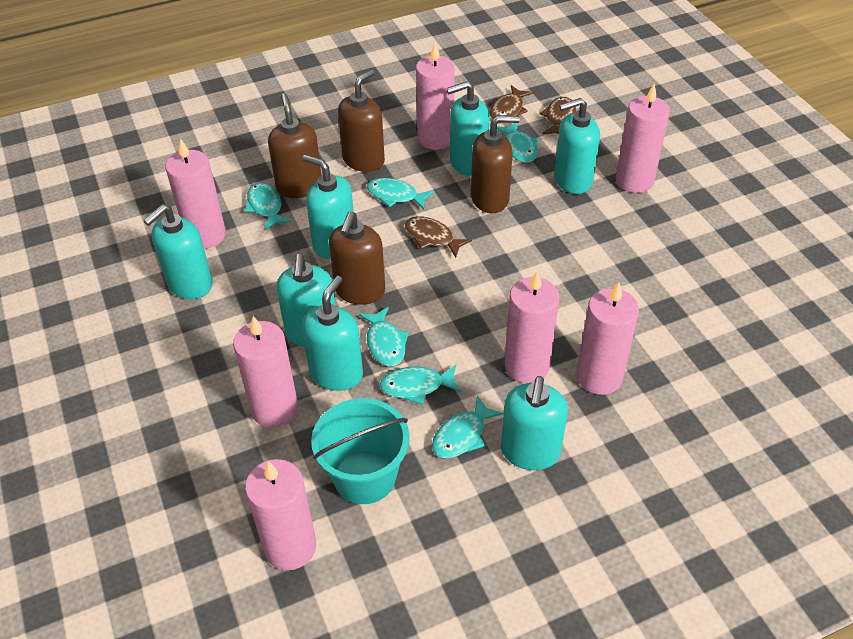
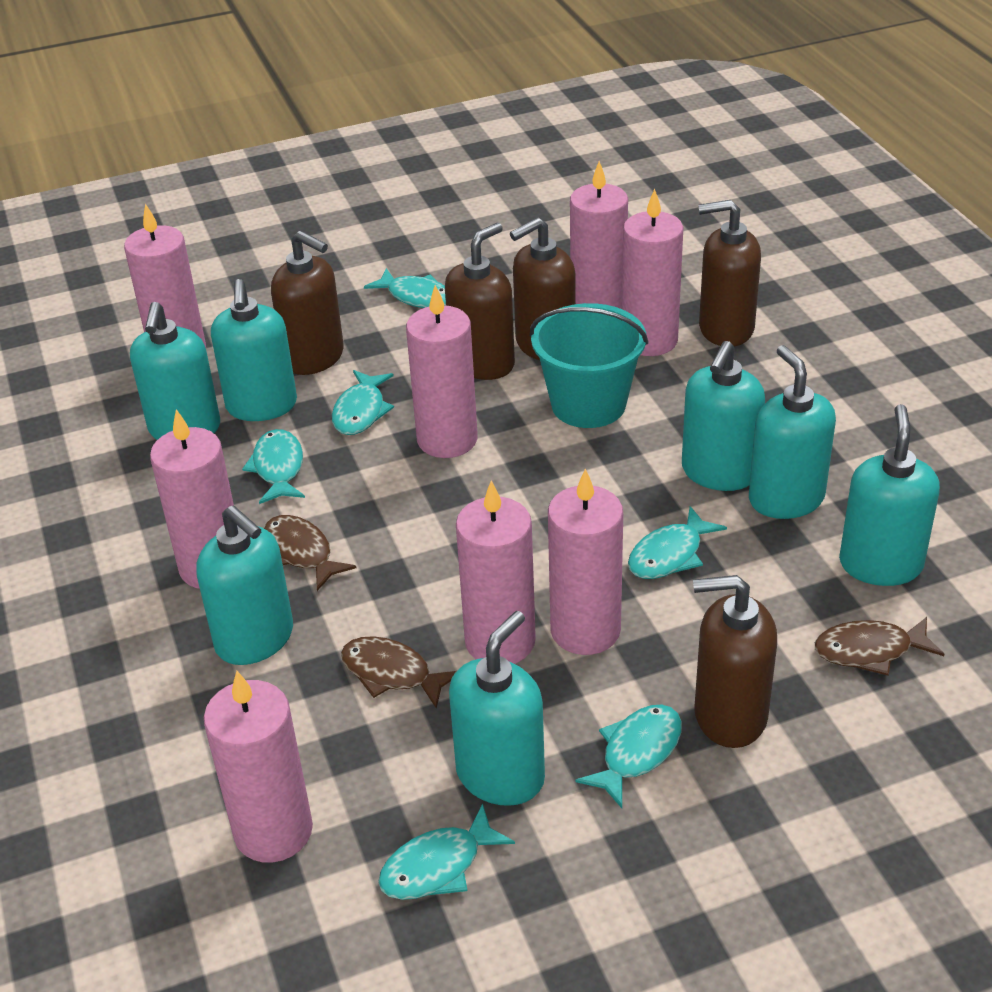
brown soap dispenser: 4 -> 5
pink candle: 7 -> 8

